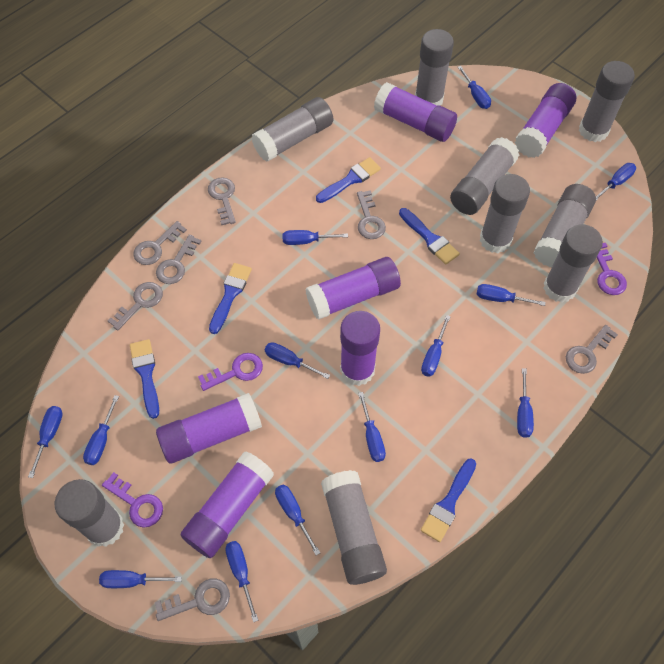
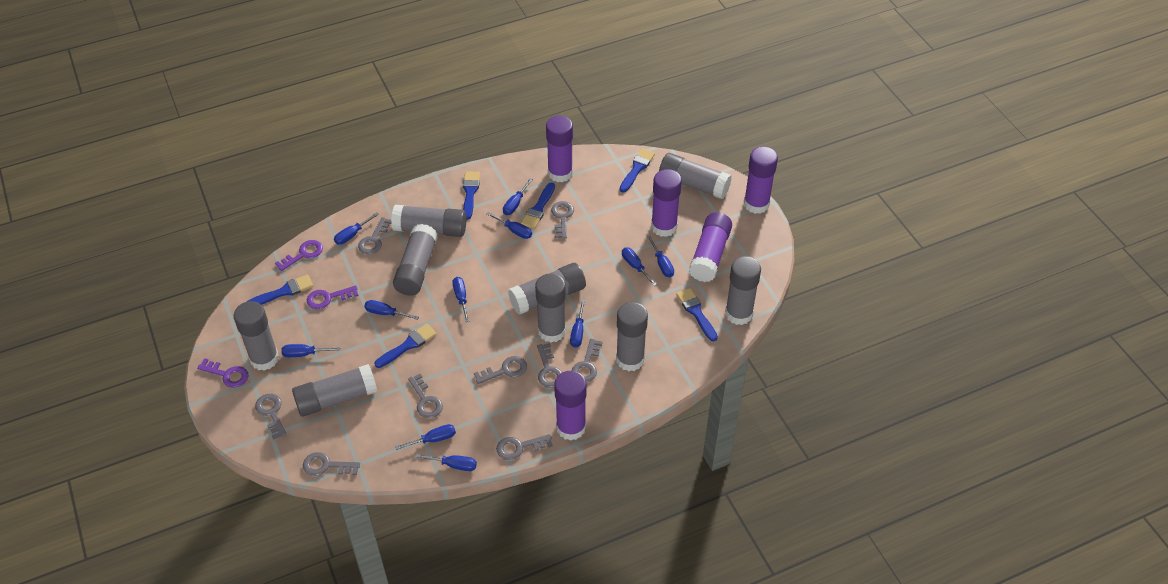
blue brush: 5 -> 6
blue screwdriver: 13 -> 11
grey key: 7 -> 9
purple glue stick: 6 -> 5

